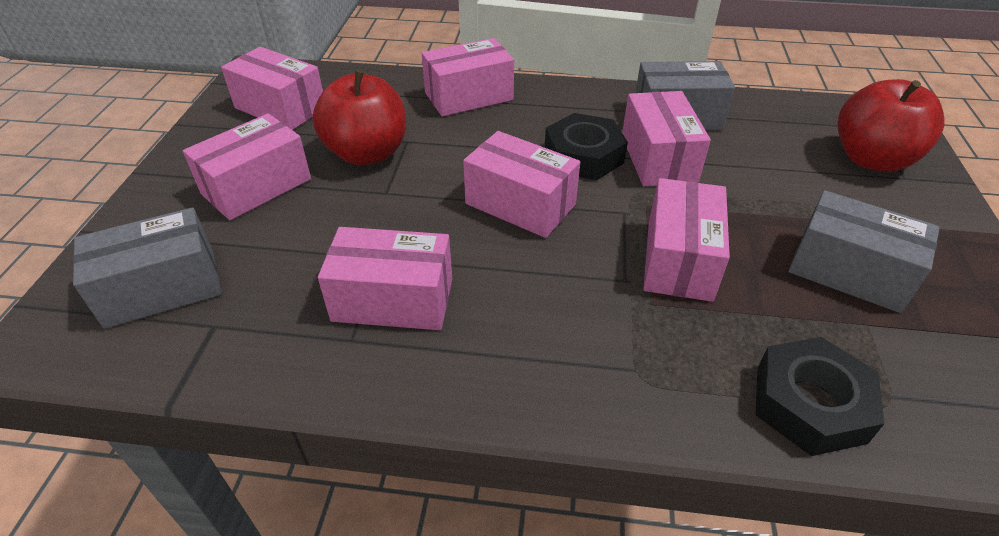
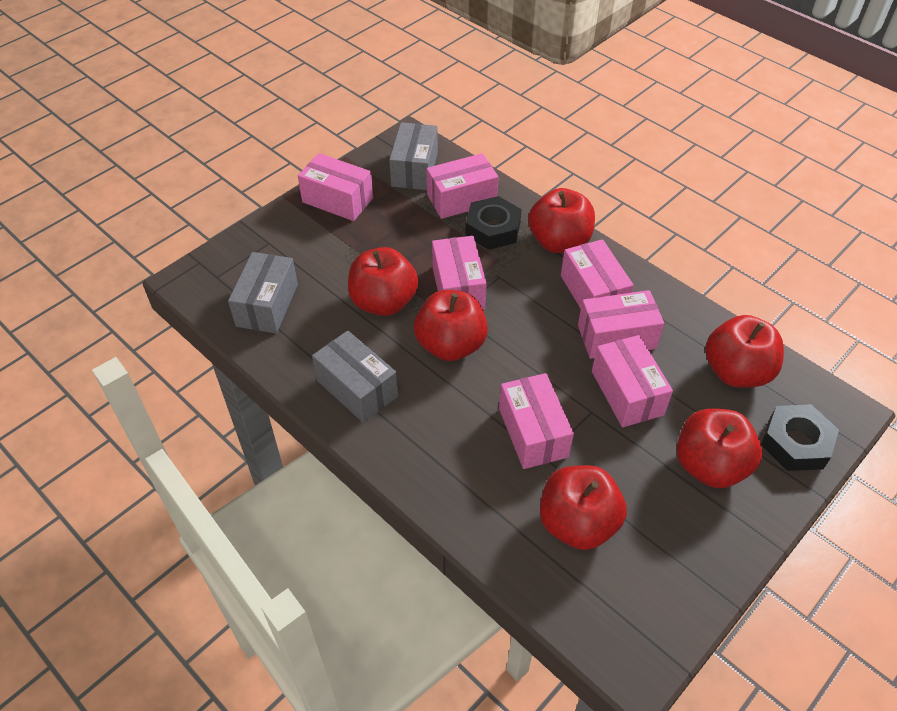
red apple: 2 -> 6

